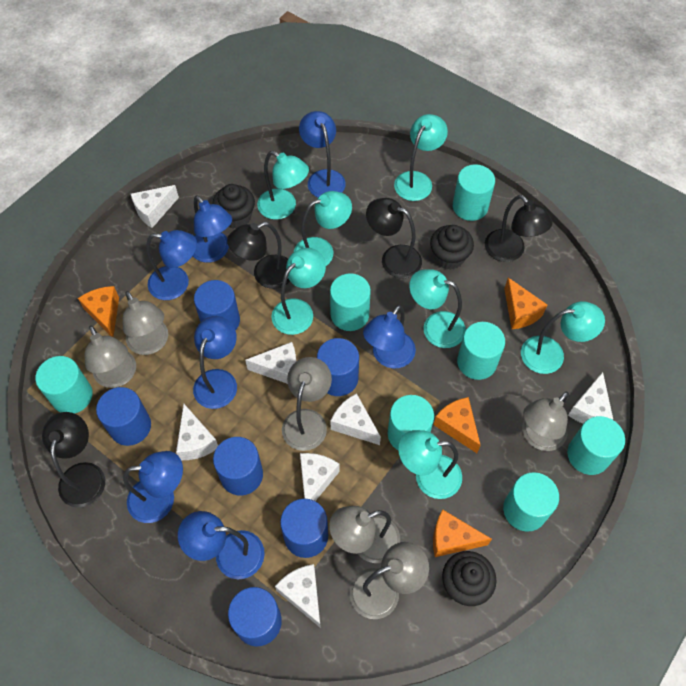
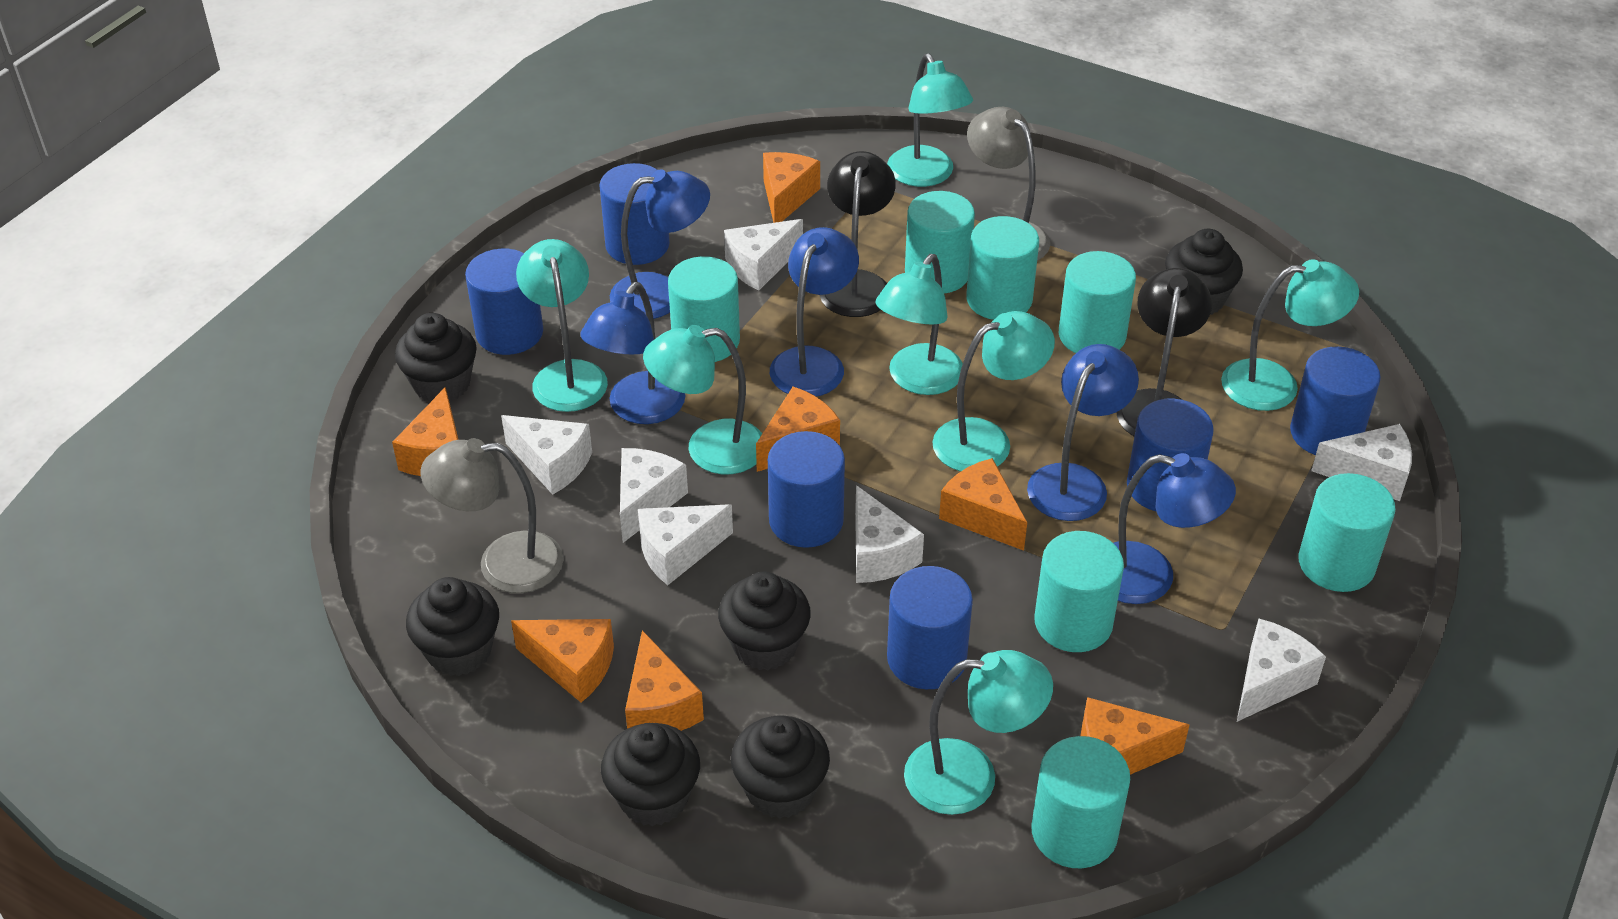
black cupcake: 3 -> 6
black lamp: 4 -> 2
blue lamp: 7 -> 5
grey lamp: 6 -> 2
orange cheese: 4 -> 7

